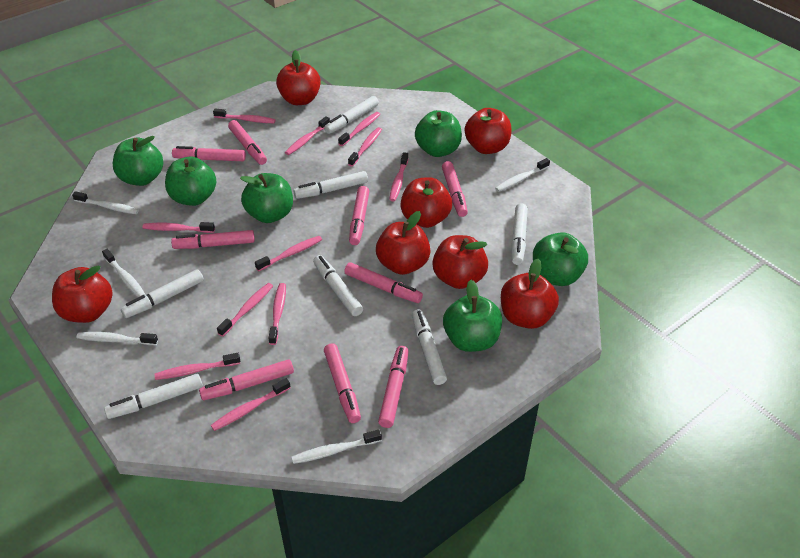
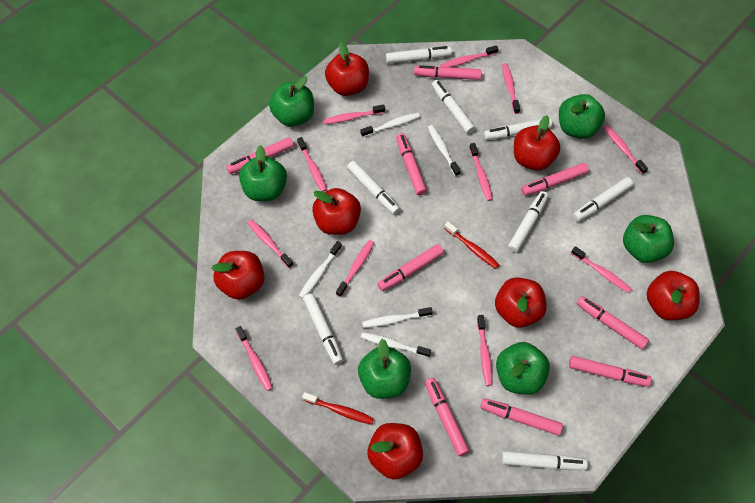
red toothbrush: 0 -> 2
white marker: 7 -> 8

